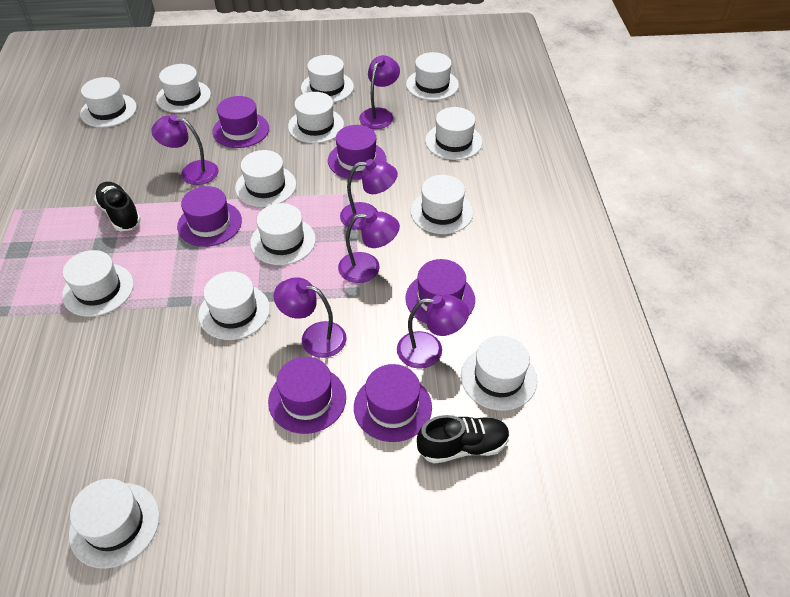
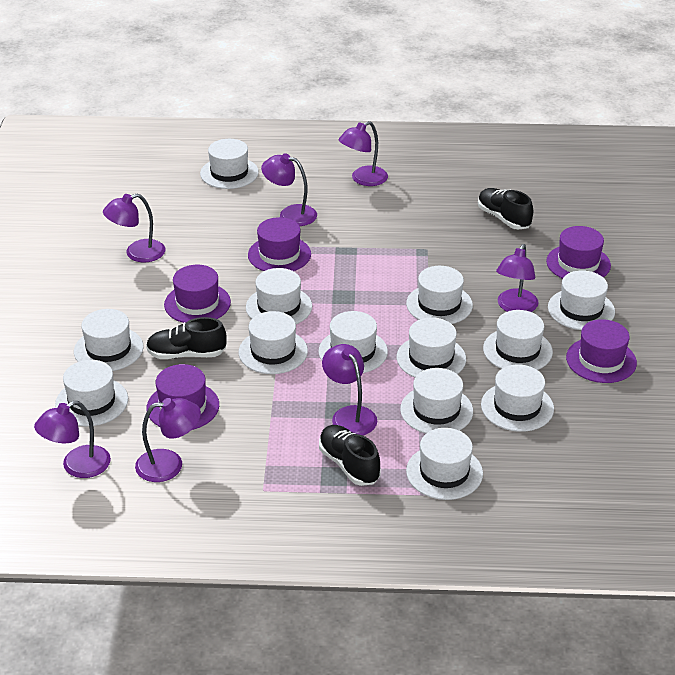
black shoe: 2 -> 3
purple hat: 6 -> 5
purple lamp: 6 -> 7

